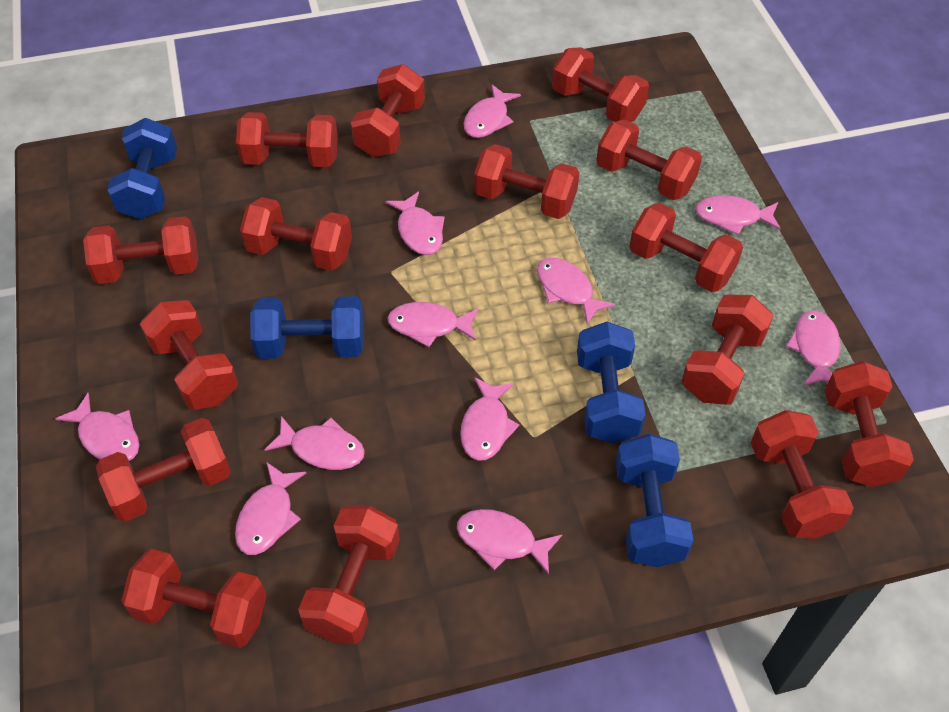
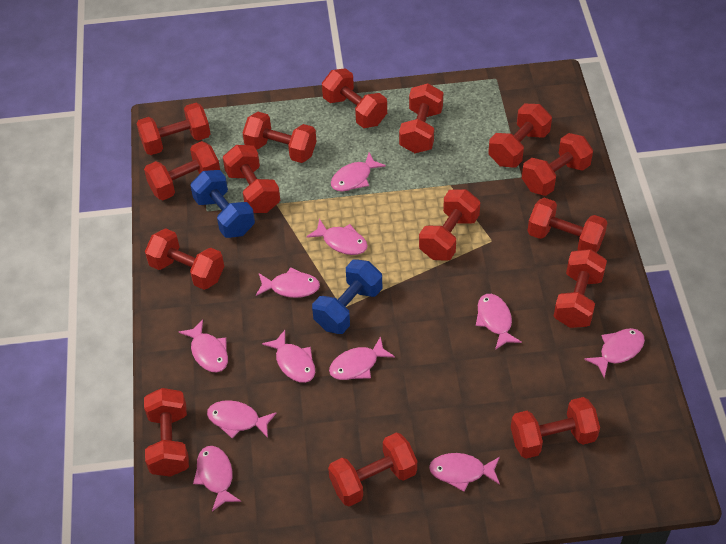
blue dumbbell: 4 -> 2

